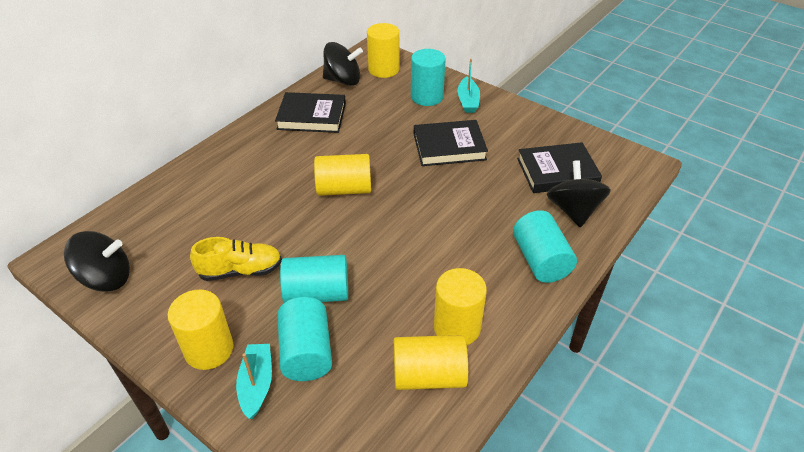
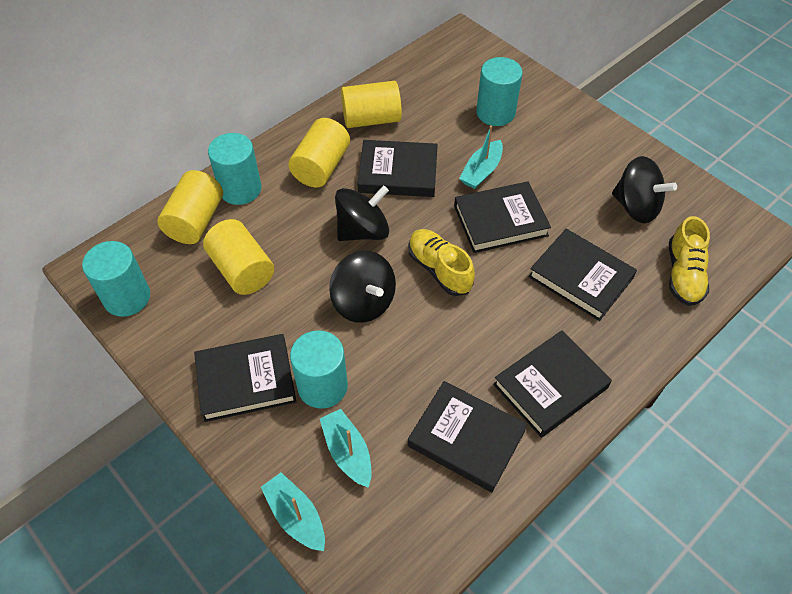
black book: 3 -> 6
turquoise boat: 2 -> 3
yellow cylinder: 5 -> 4
yellow shoe: 1 -> 2

